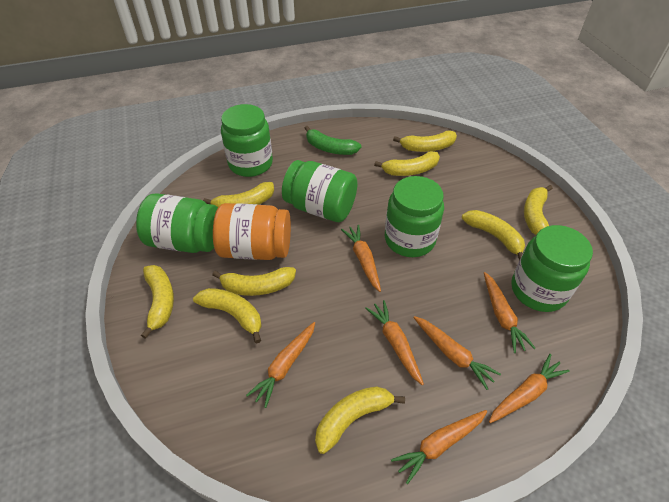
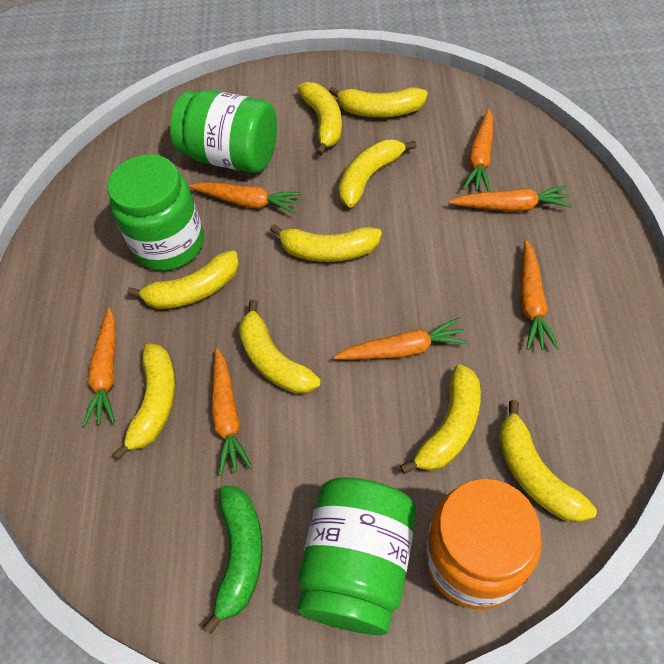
green jar: 5 -> 3

